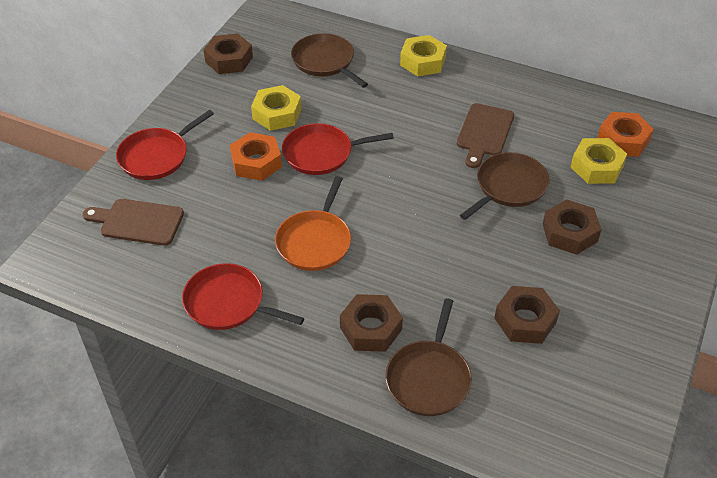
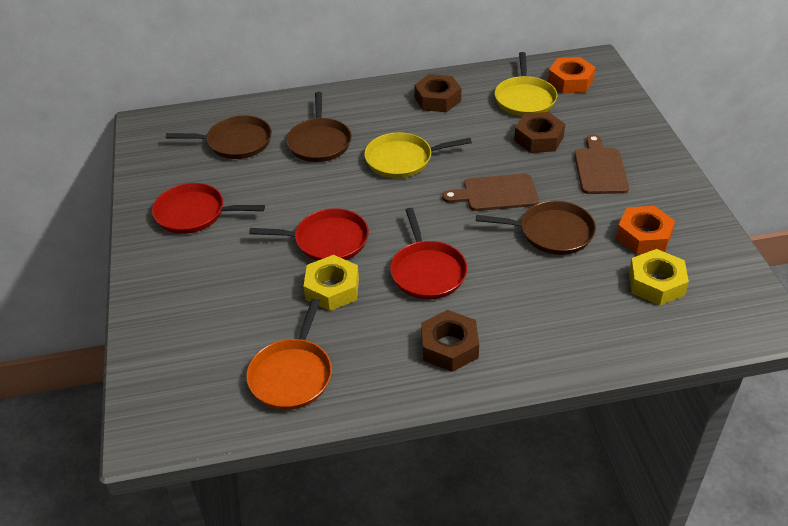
brown nut: 4 -> 3
yellow nut: 3 -> 2
yellow pan: 0 -> 2

